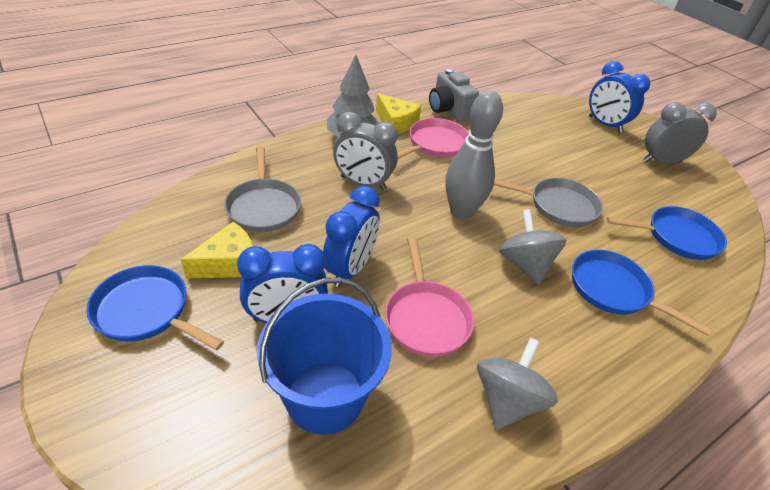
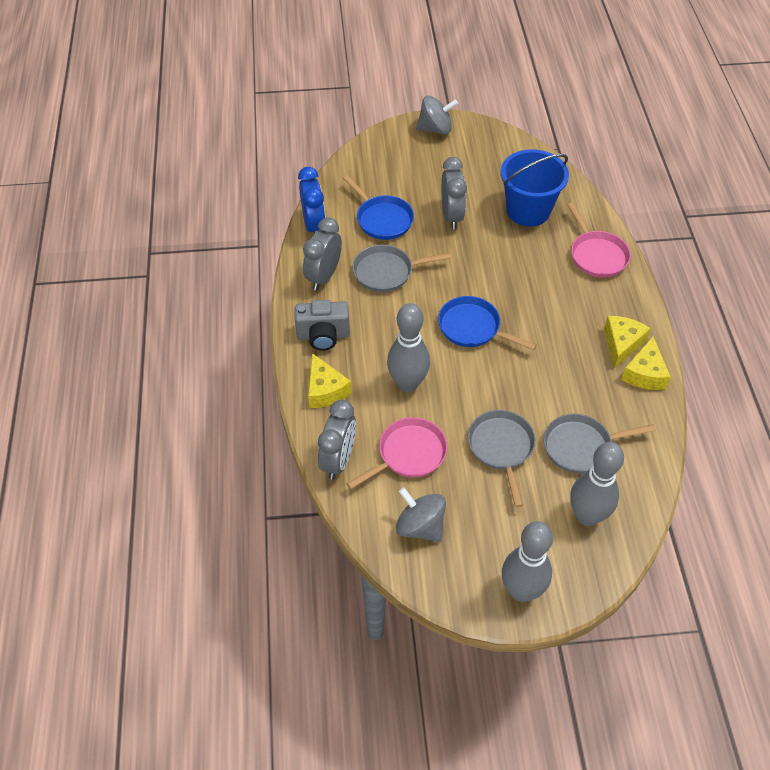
blue clock: 3 -> 1
blue pan: 3 -> 2
grey bowling pin: 1 -> 3
grey clock: 2 -> 3
grey pan: 2 -> 3
grey tree: 1 -> 0
yellow cheese: 2 -> 3

